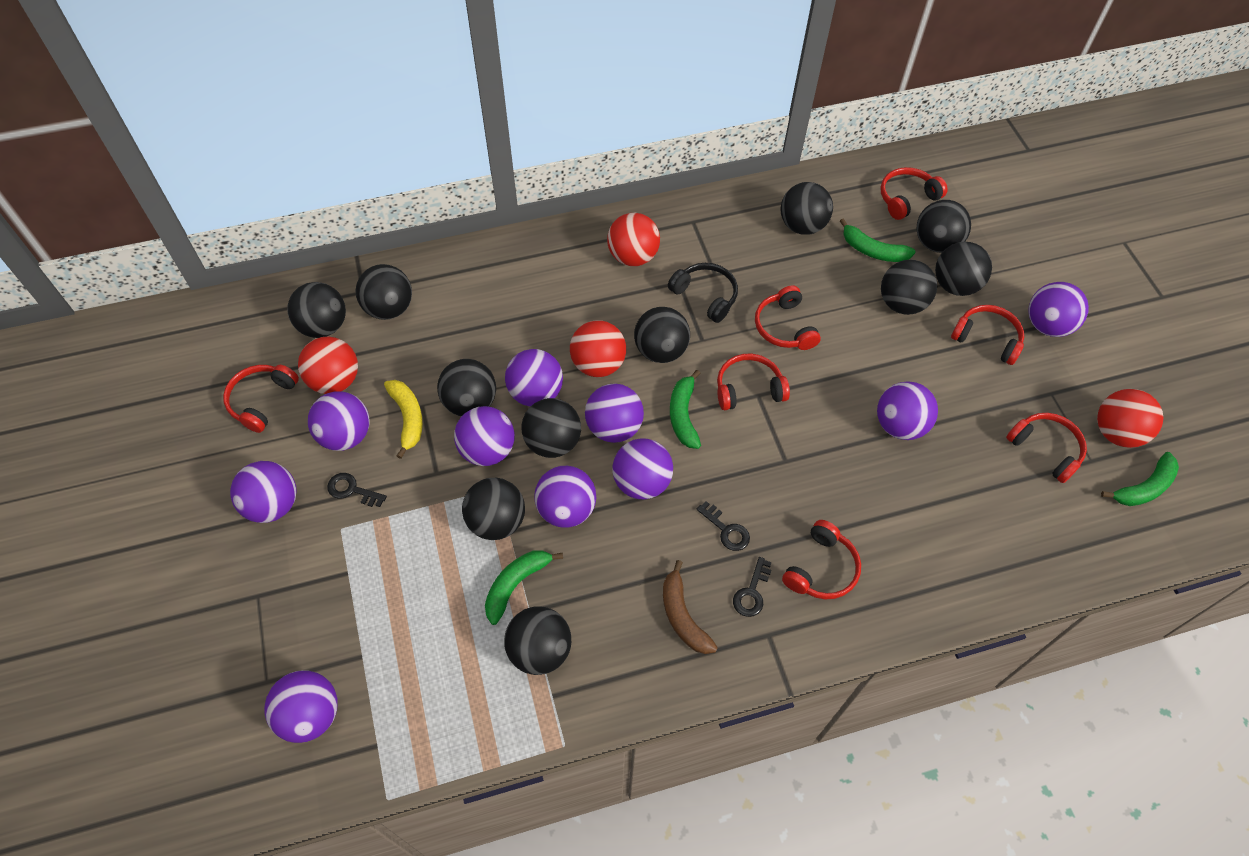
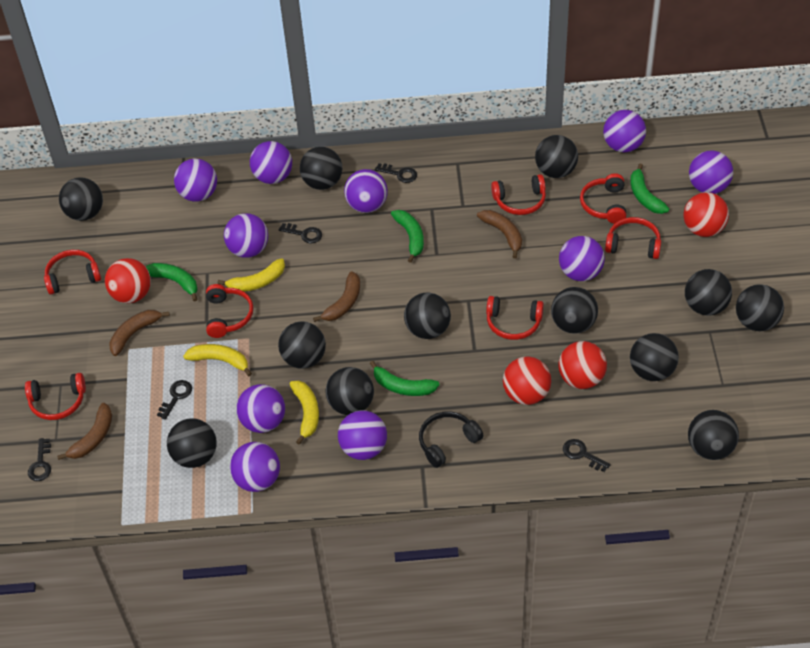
black ball: 11 -> 12
black key: 3 -> 5
brown banana: 1 -> 4
yellow banana: 1 -> 3

